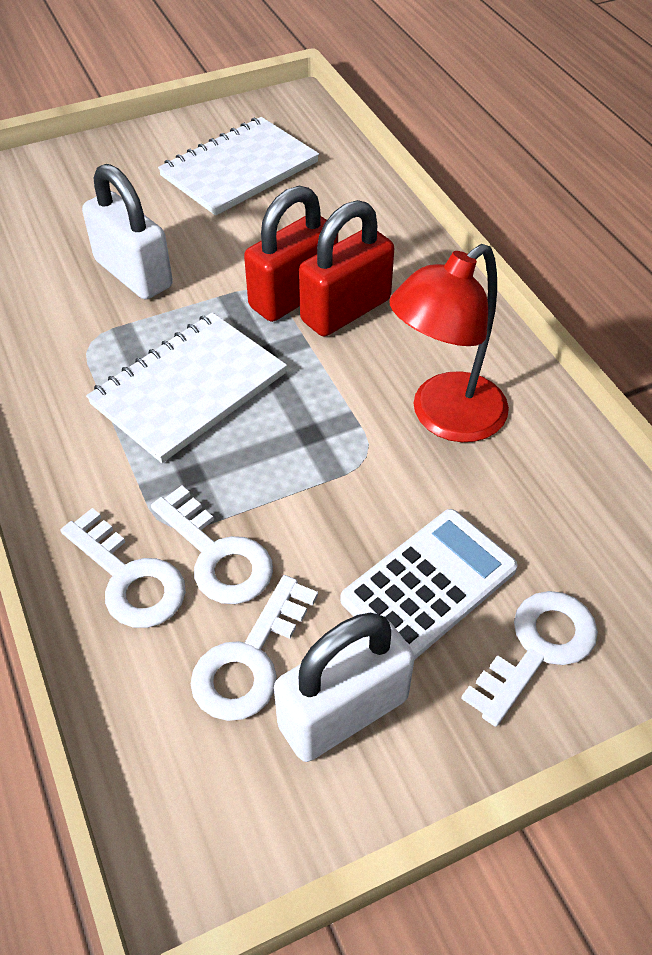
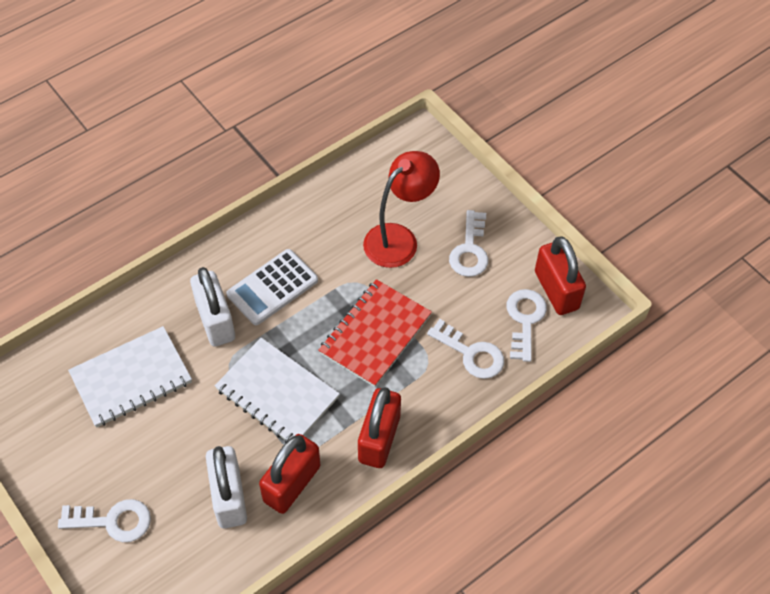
red notebook: 0 -> 1
red padlock: 2 -> 3

